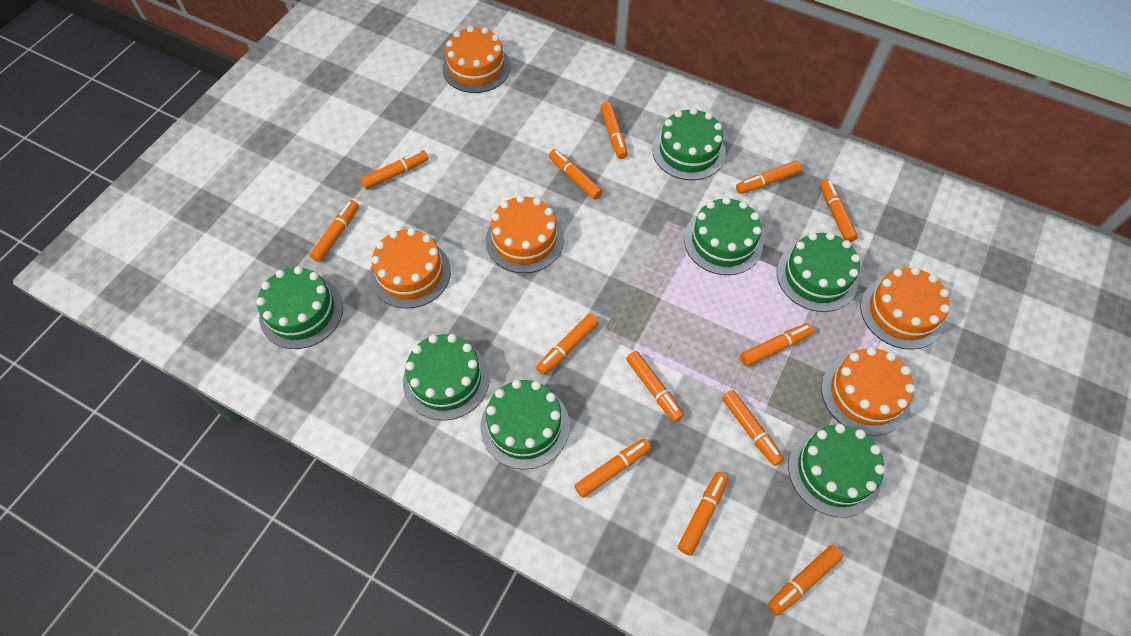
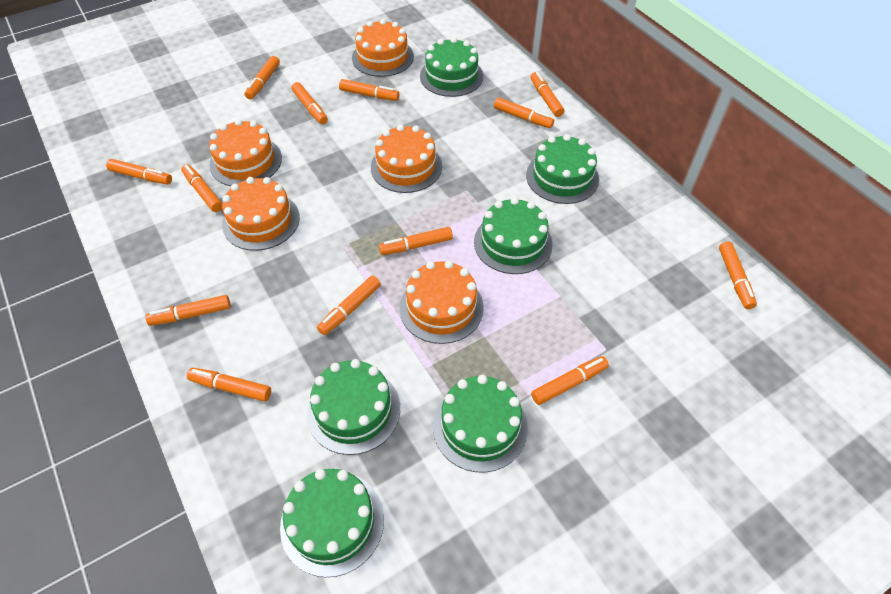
green cake: 7 -> 6

